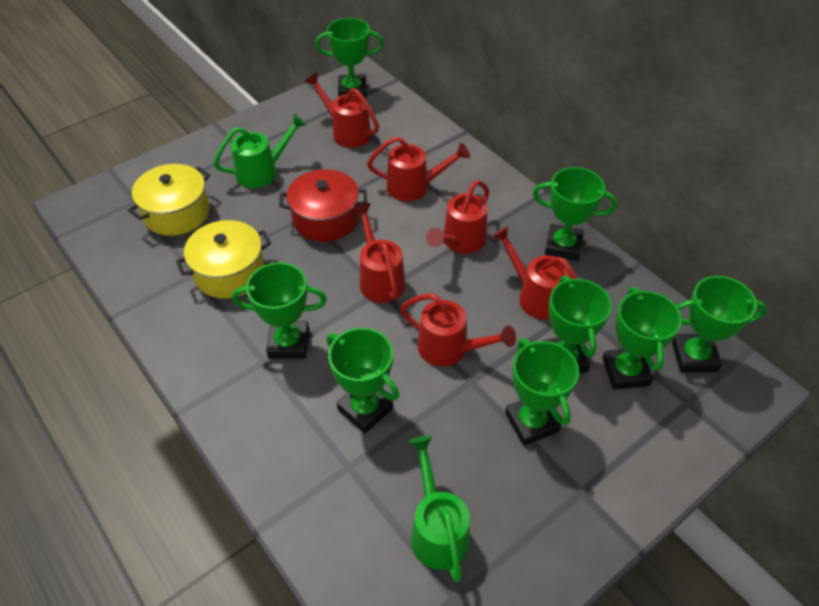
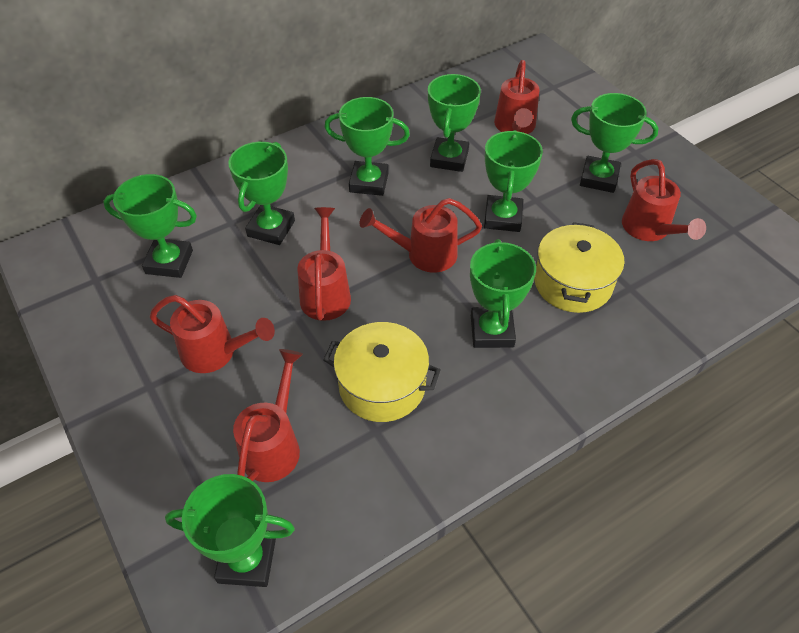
green watering can: 2 -> 0
red pot: 1 -> 0

